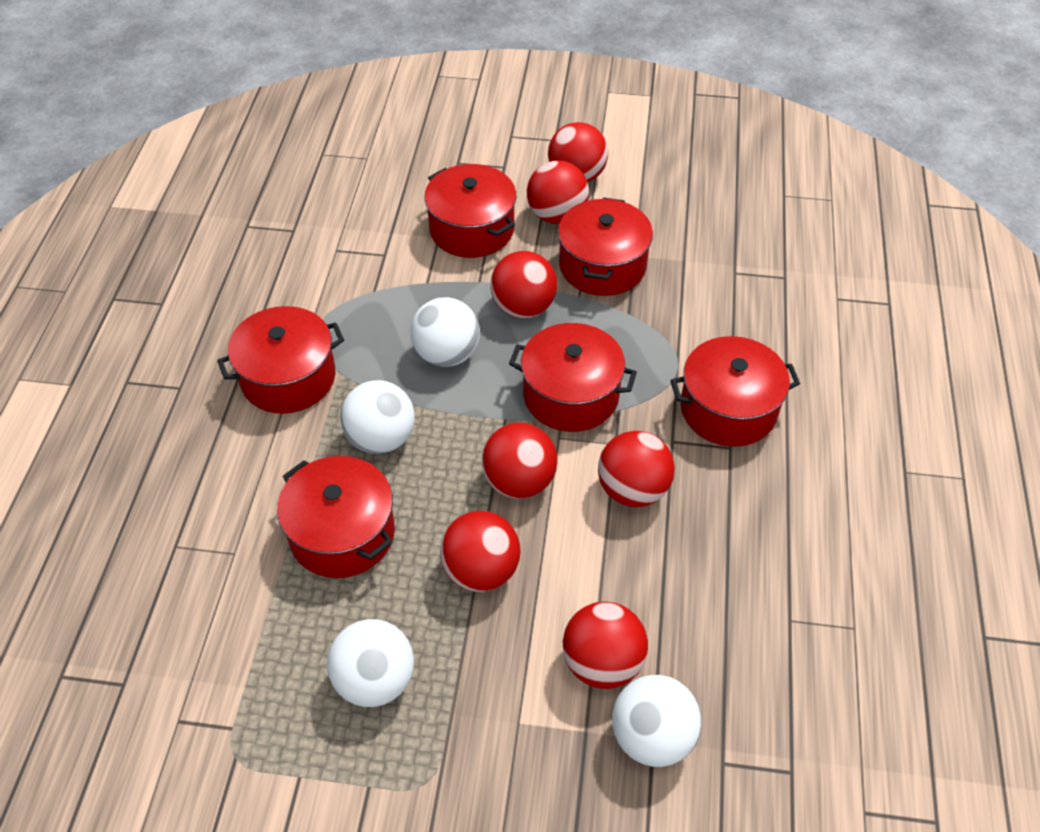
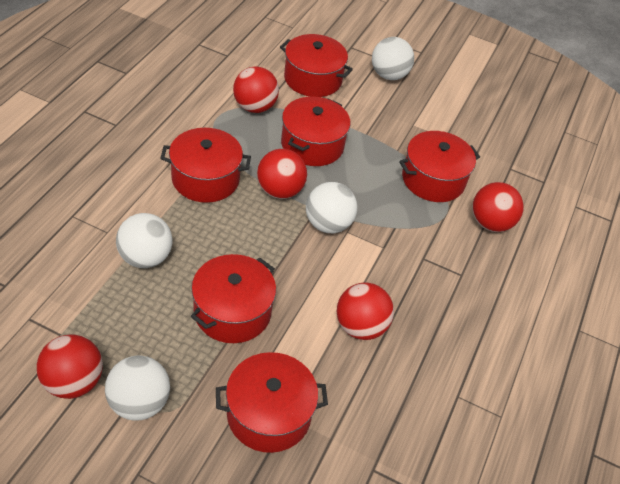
red ball: 7 -> 5

